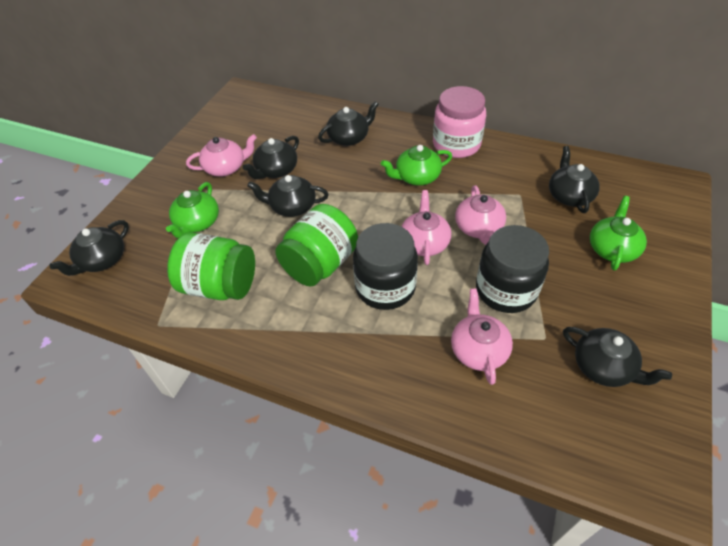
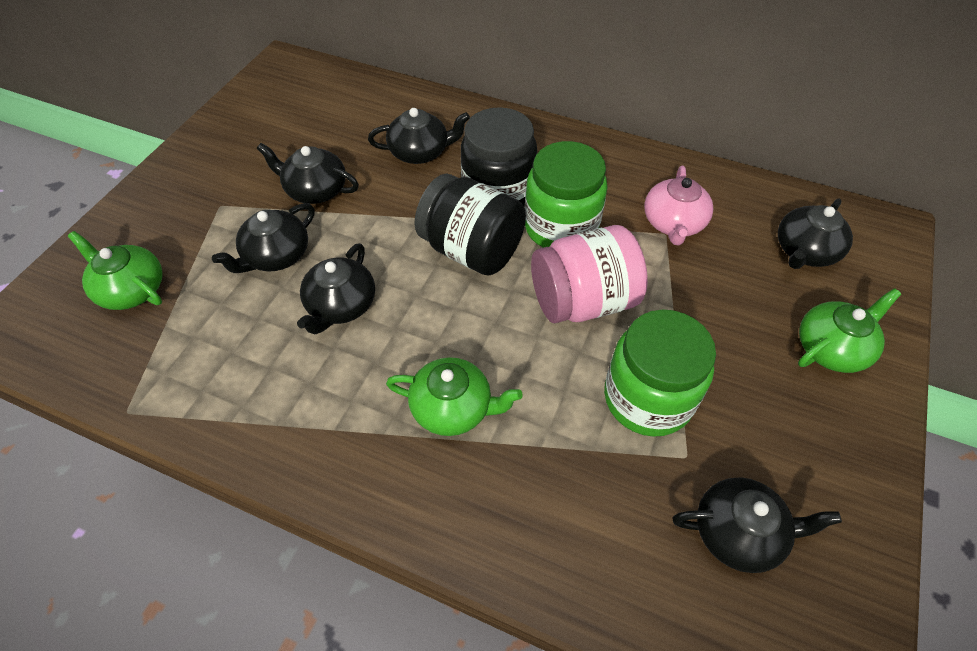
pink teapot: 4 -> 1

